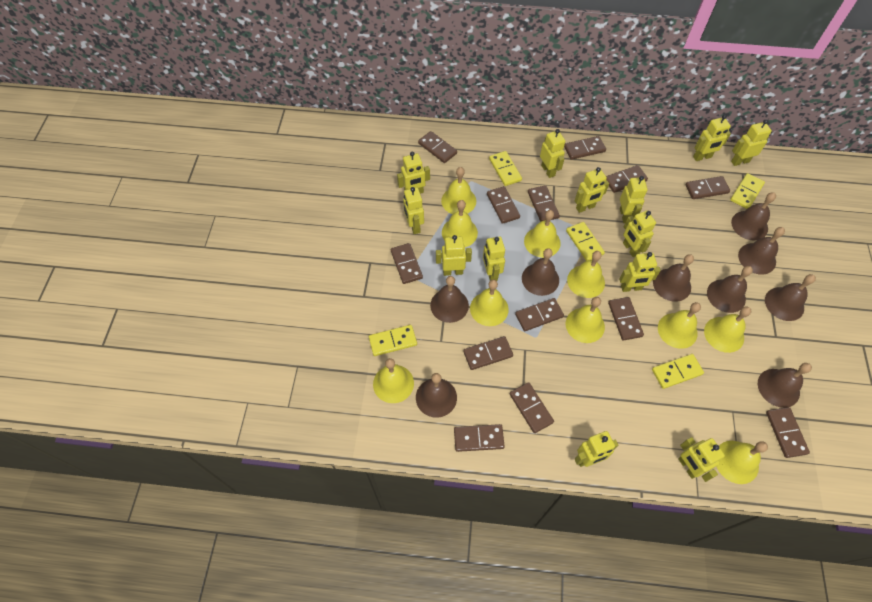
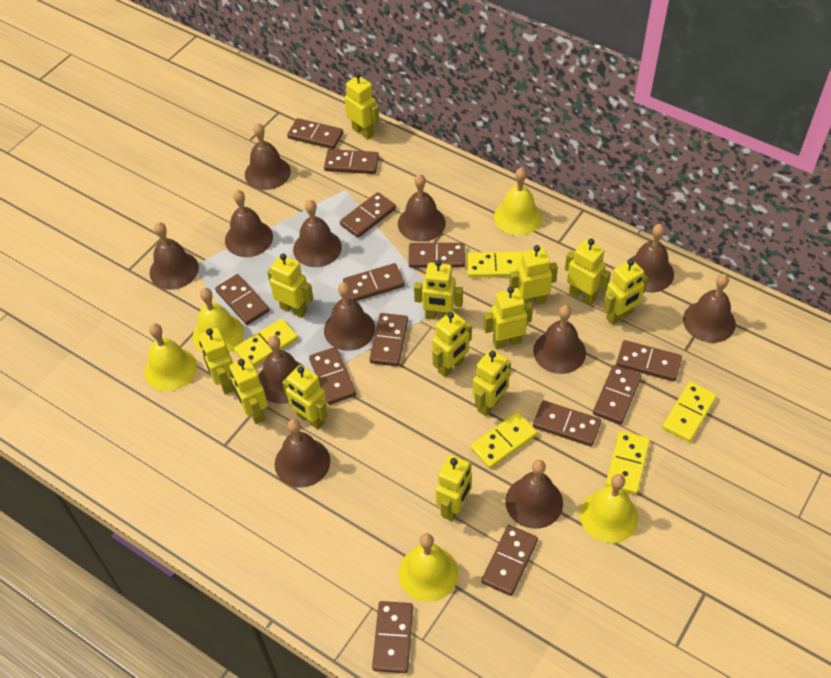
brown bell: 9 -> 12
yellow bell: 10 -> 5

